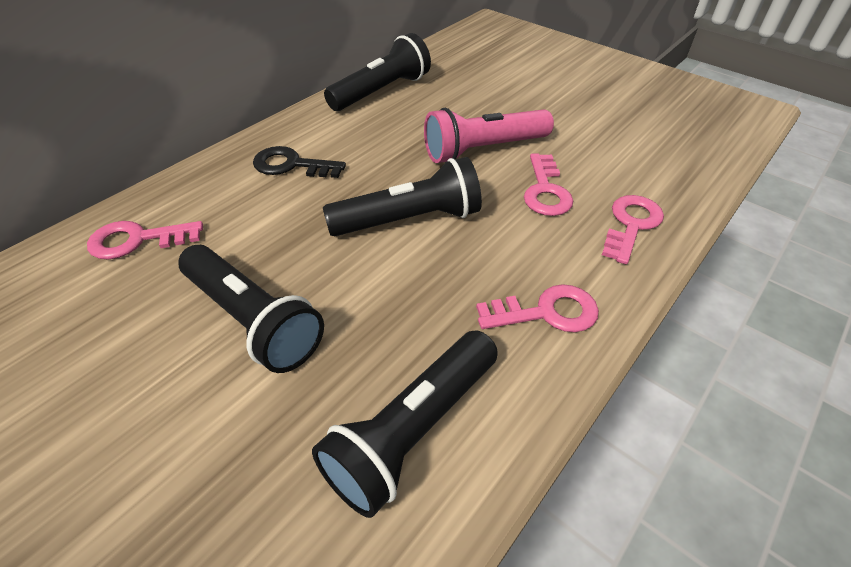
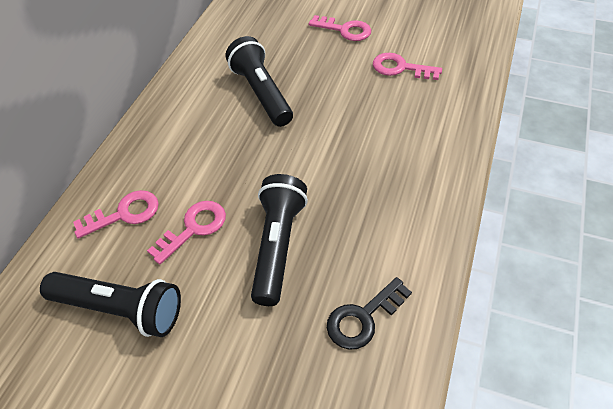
black flashlight: 4 -> 3
pink flashlight: 1 -> 0

